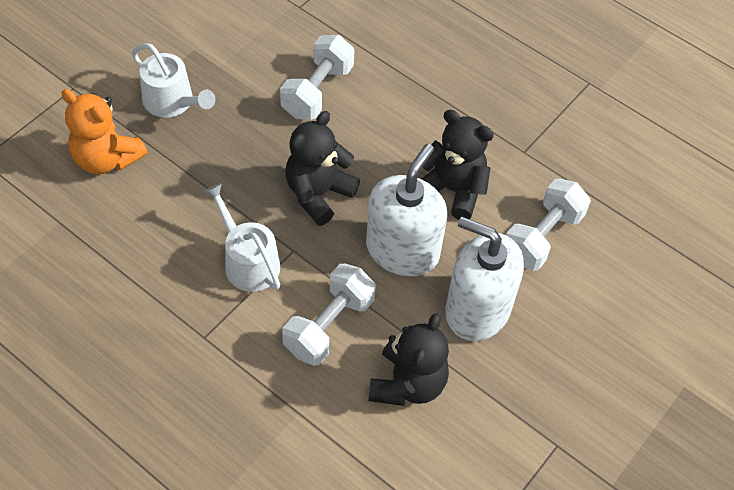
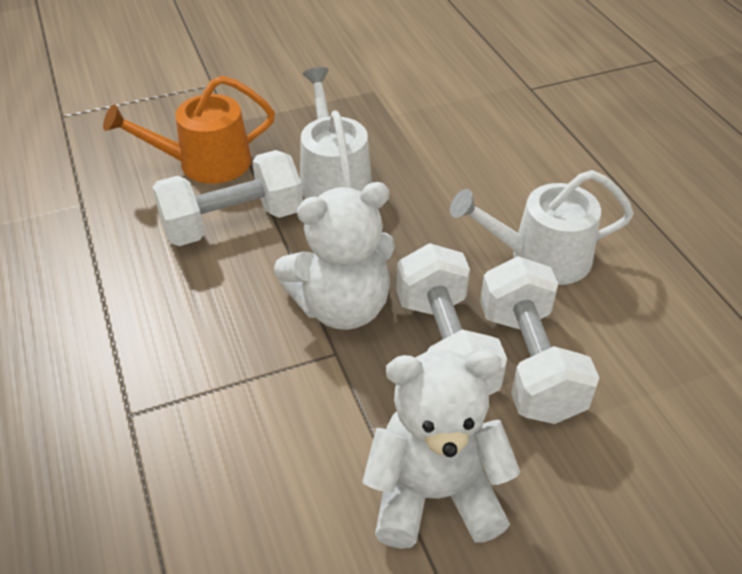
black teddy bear: 3 -> 0
orange teddy bear: 1 -> 0
orange watering can: 0 -> 1
white soap dispenser: 2 -> 0
white teddy bear: 0 -> 2

